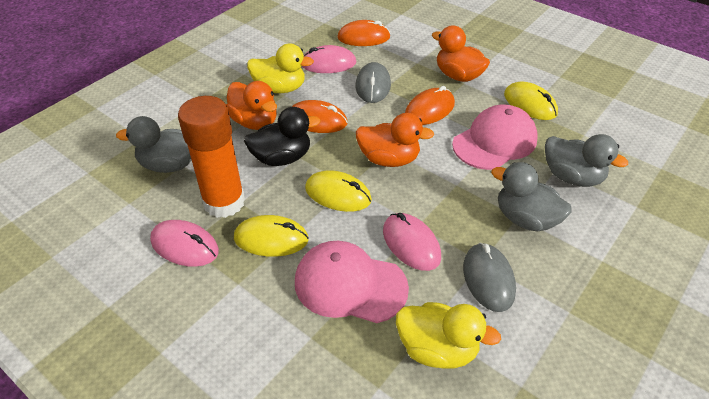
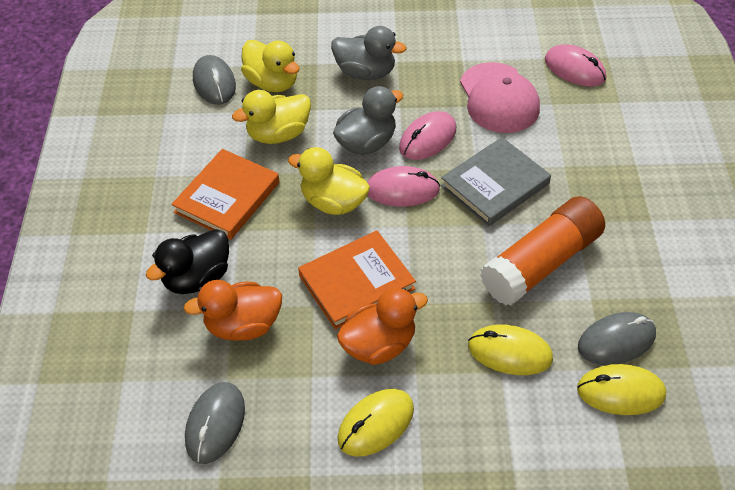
grey book: 0 -> 1
grey duck: 3 -> 2
grey mouse: 2 -> 3
orange book: 0 -> 2
orange duck: 3 -> 2
orange mouse: 3 -> 0
pink cap: 2 -> 1
yellow duck: 2 -> 3

